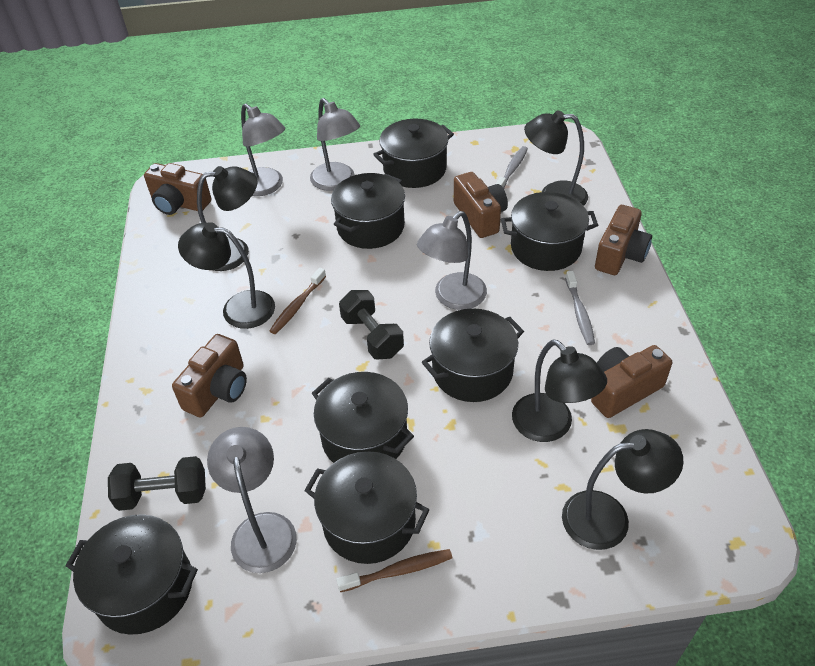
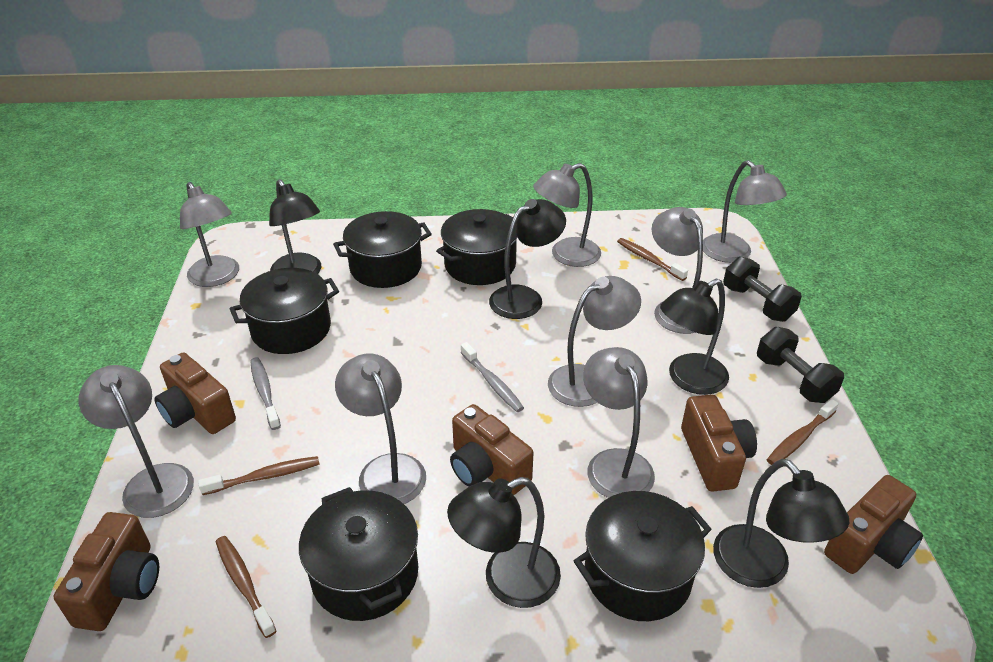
black pot: 7 -> 5
brown toothbrush: 2 -> 4
grey lamp: 4 -> 8

